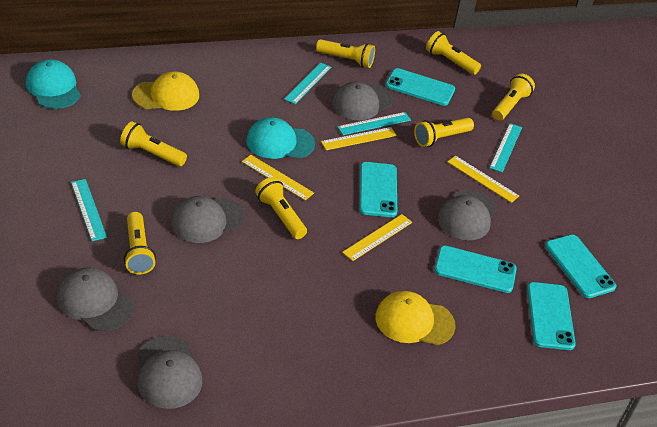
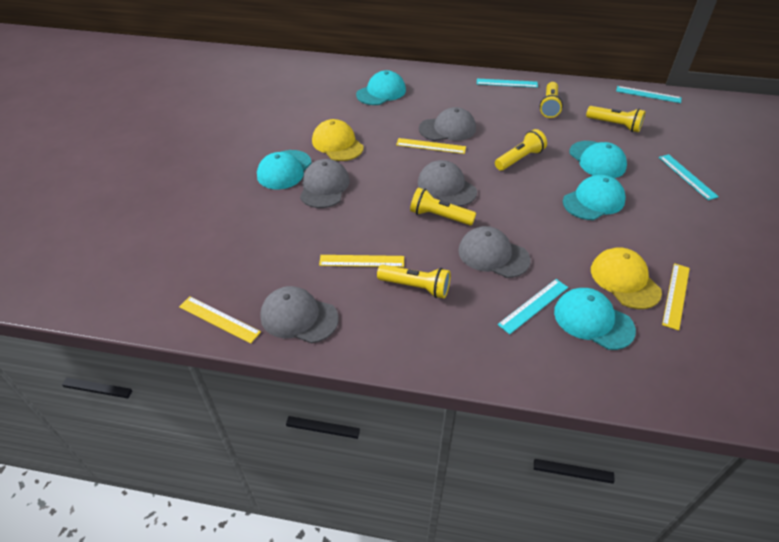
turquoise cap: 2 -> 5
turquoise phone: 5 -> 0
yellow flashlight: 7 -> 5

